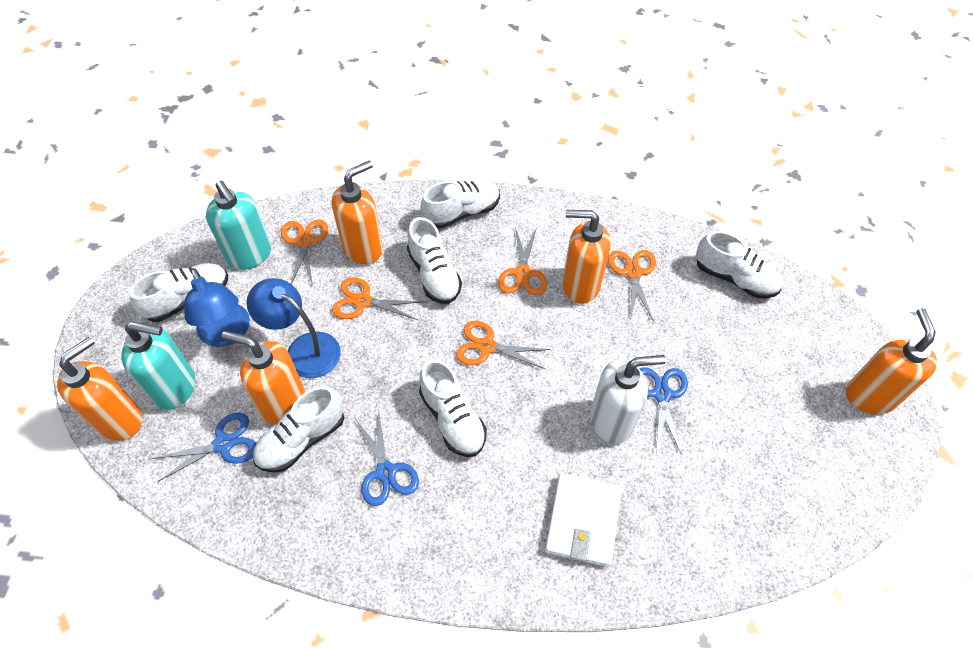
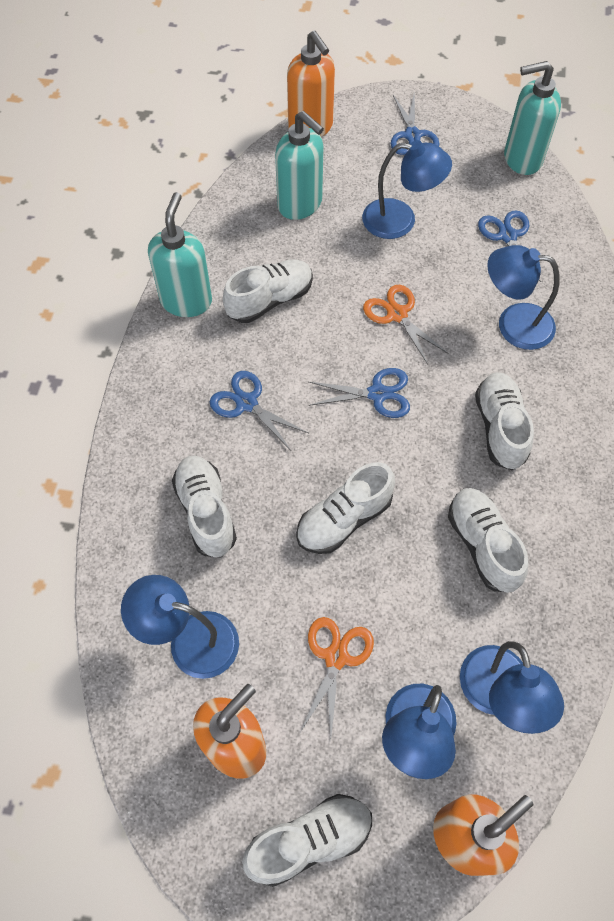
blue lamp: 2 -> 5
blue scissors: 3 -> 4
orange scissors: 5 -> 2
orange soap dispenser: 5 -> 3
turquoise soap dispenser: 2 -> 3
white soap dispenser: 1 -> 0
white wallet: 1 -> 0

